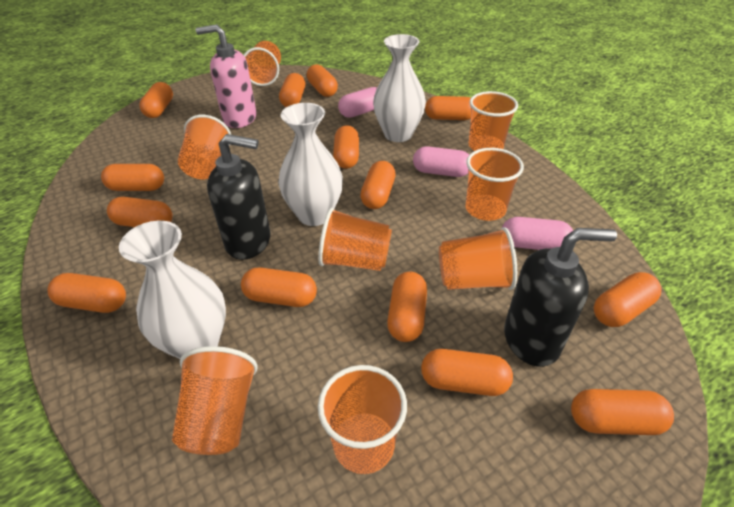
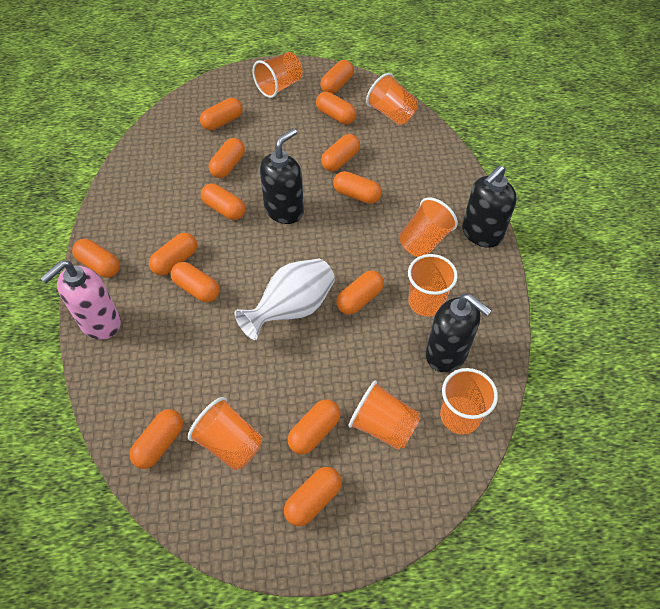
black soap dispenser: 2 -> 3
orange cup: 8 -> 7
pink capsule: 3 -> 0
white vase: 3 -> 1

